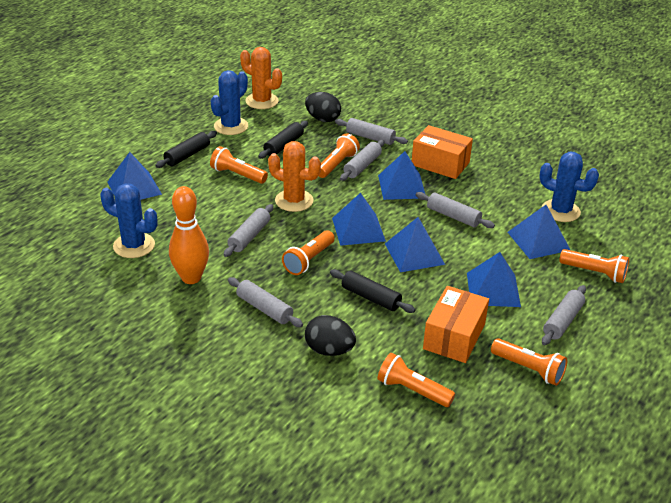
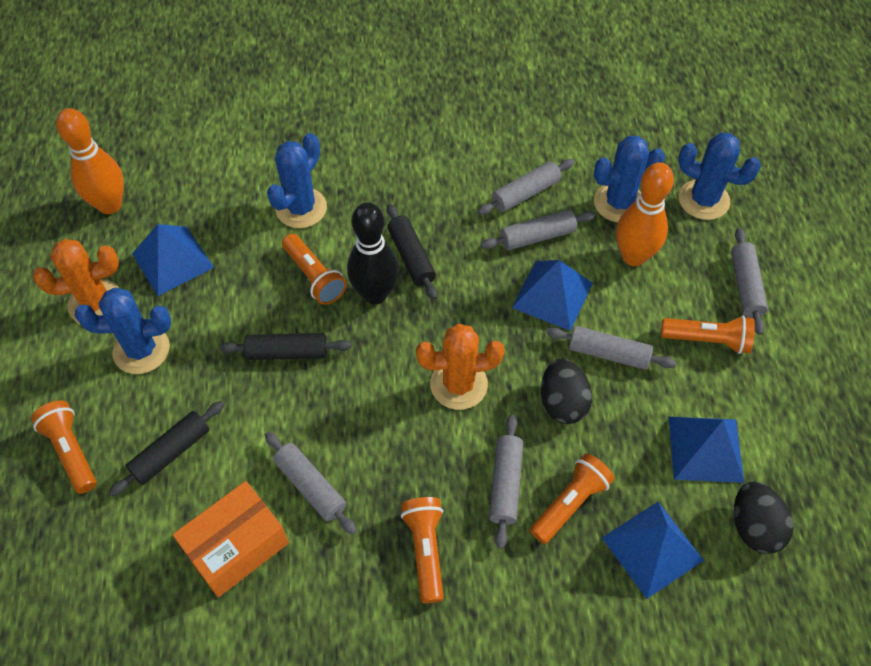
black bowling pin: 0 -> 1
blue cactus: 3 -> 4
blue pyramid: 6 -> 4
orange bowling pin: 1 -> 2
orange box: 2 -> 1
orange flashlight: 6 -> 5

